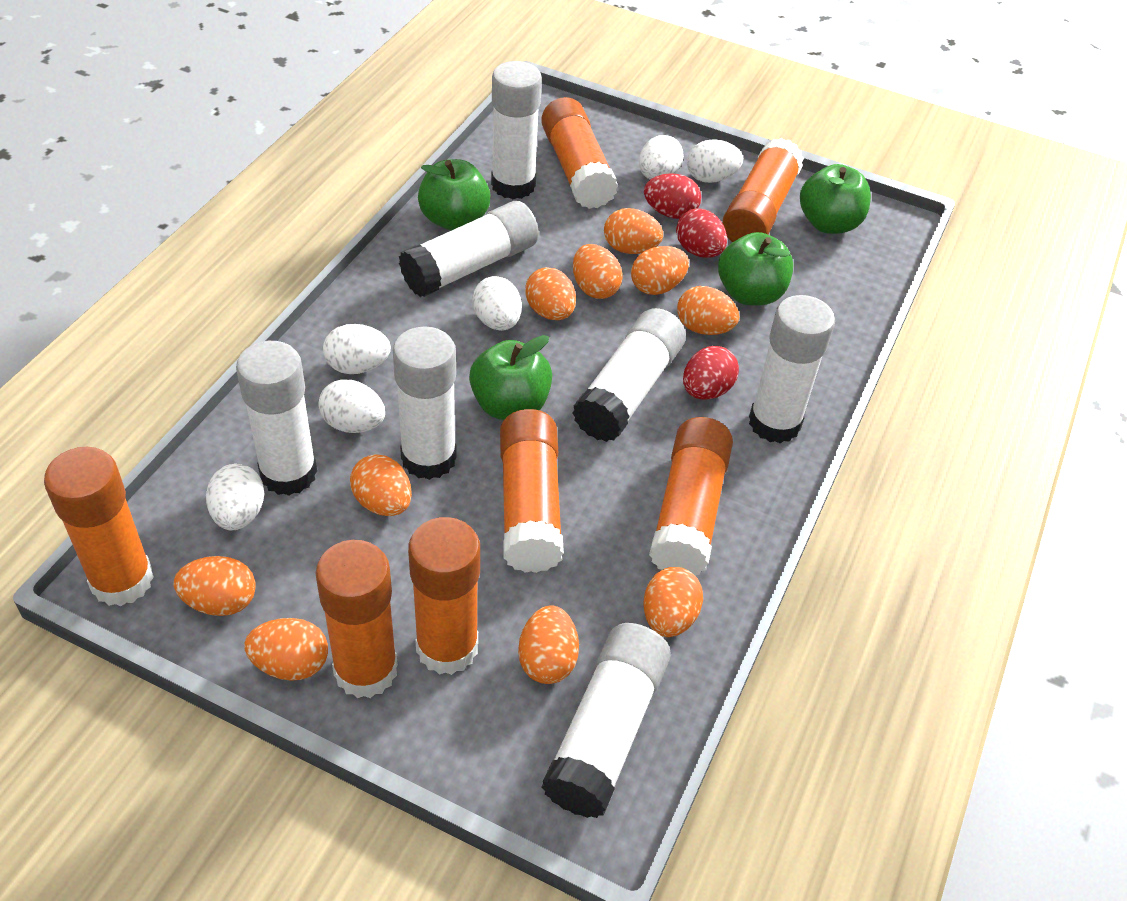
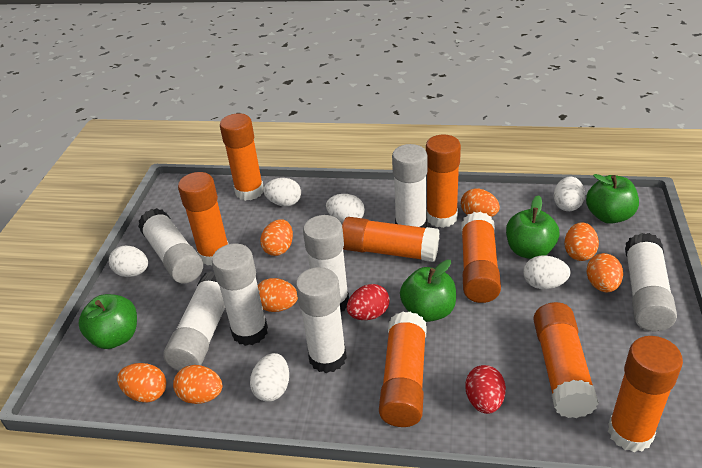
orange egg: 10 -> 7
orange glue stick: 7 -> 8
red egg: 3 -> 2

